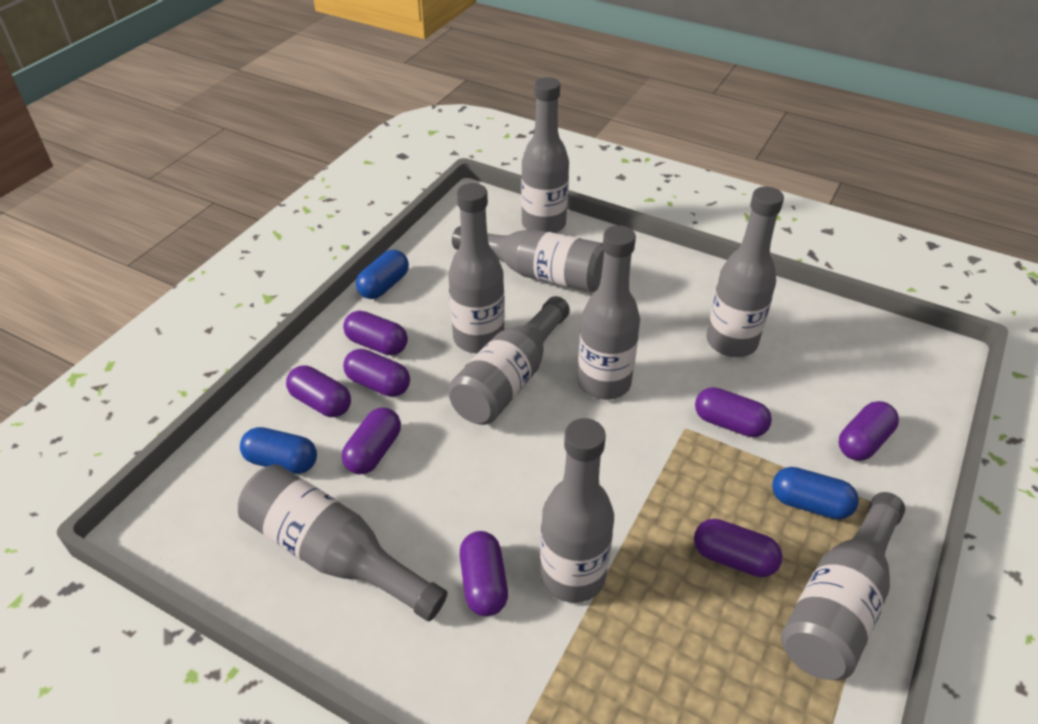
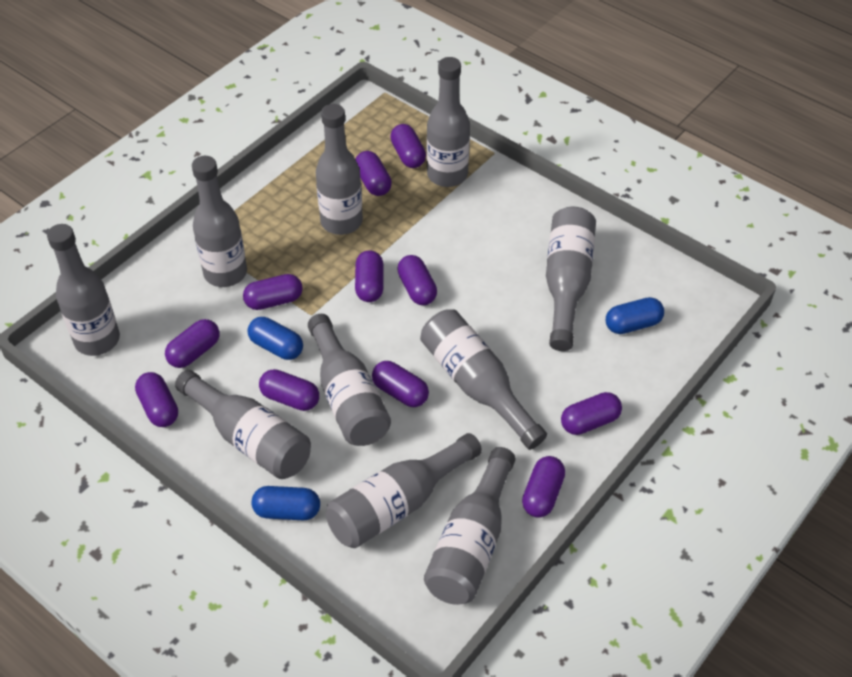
grey bottle: 9 -> 10
purple capsule: 8 -> 11

